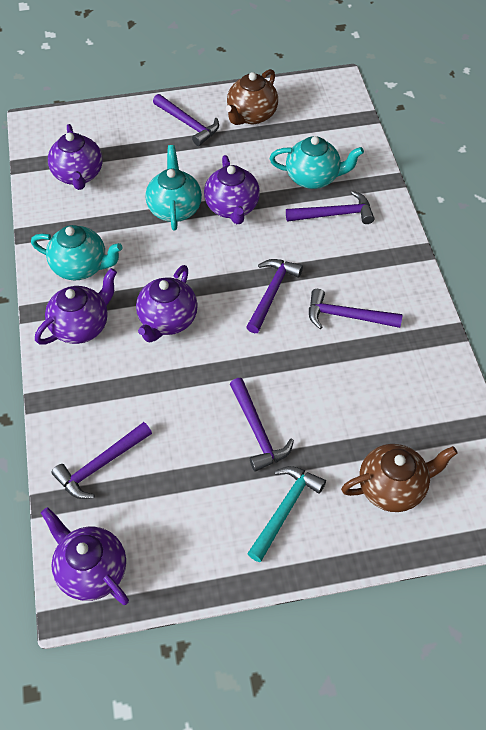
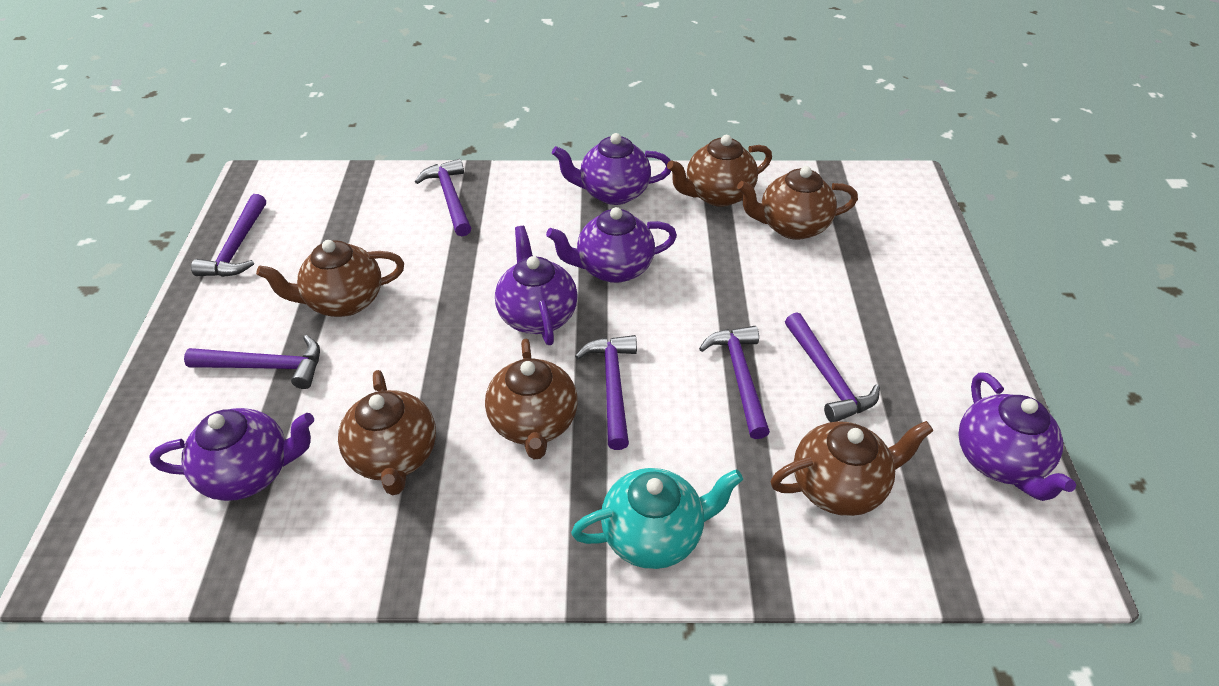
brown teapot: 2 -> 6
turquoise hammer: 1 -> 0
turquoise teapot: 3 -> 1

